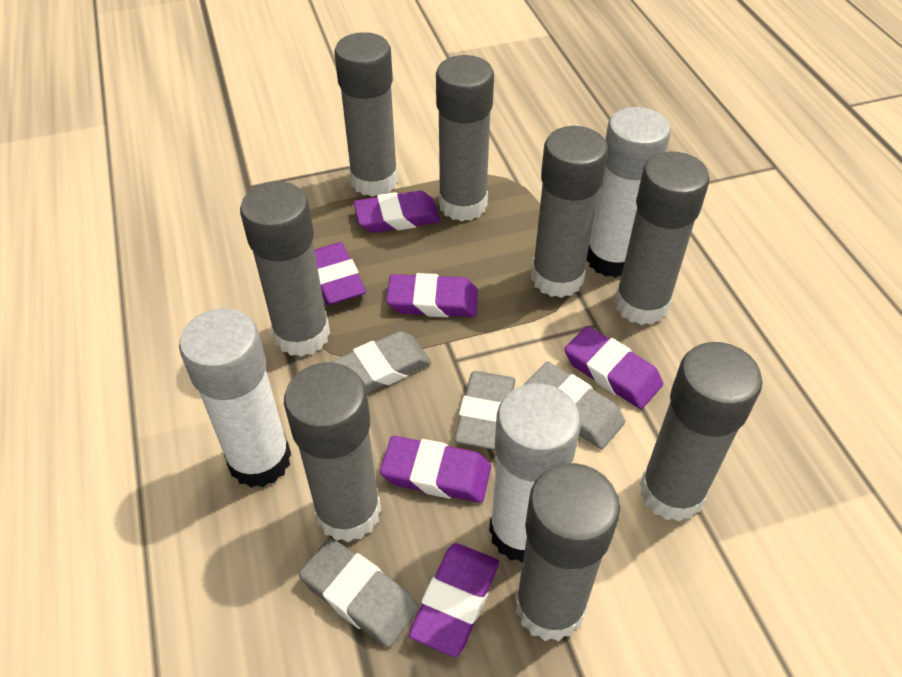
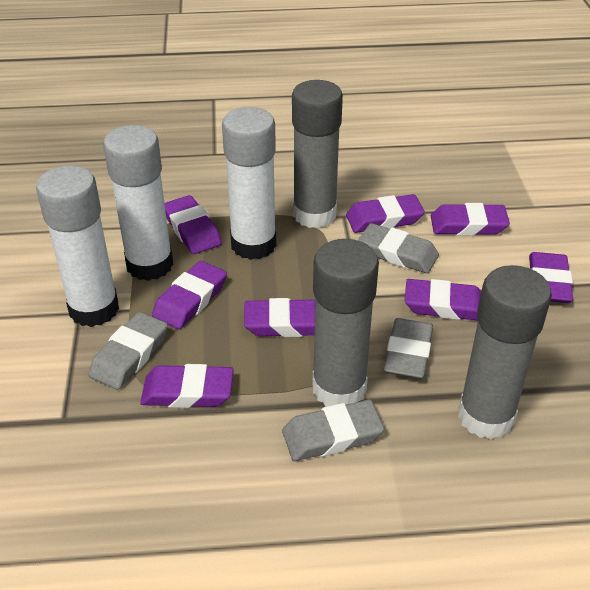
grey glue stick: 8 -> 3
purple eraser: 6 -> 8

